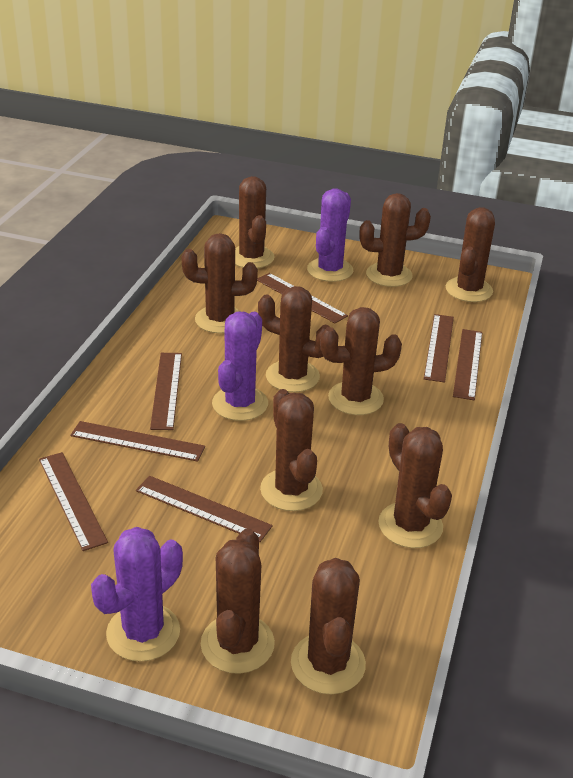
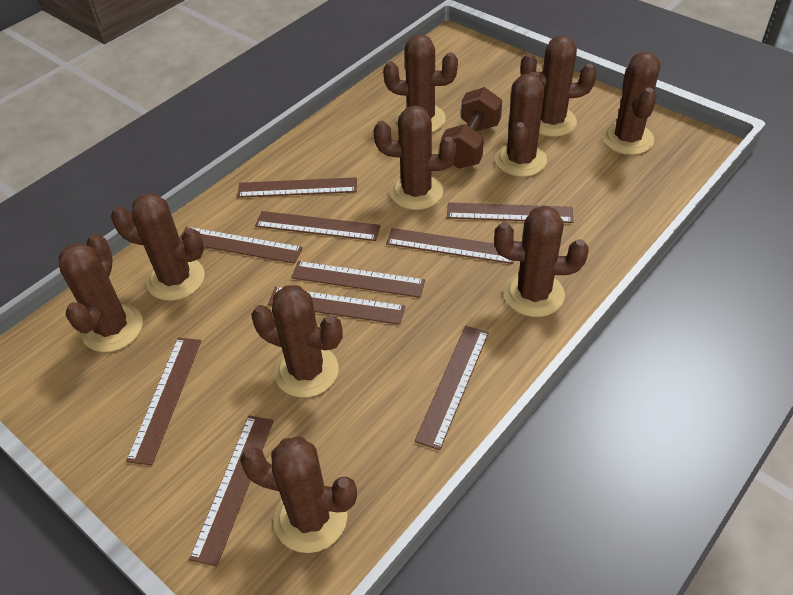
brown dumbbell: 0 -> 1
brown ruler: 7 -> 10
purple cactus: 3 -> 0

